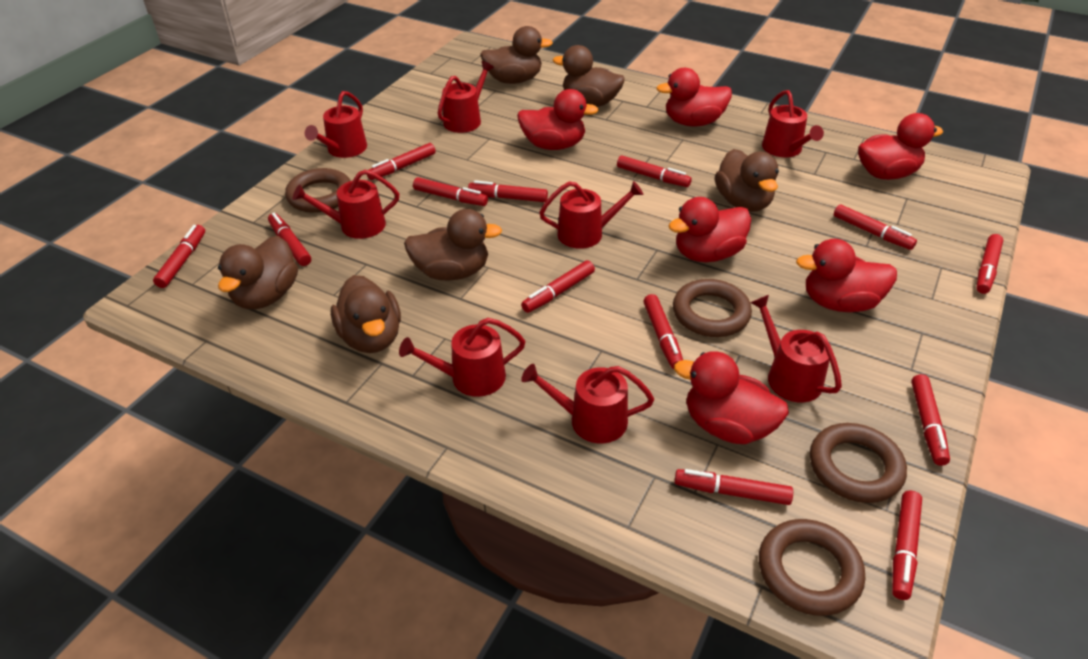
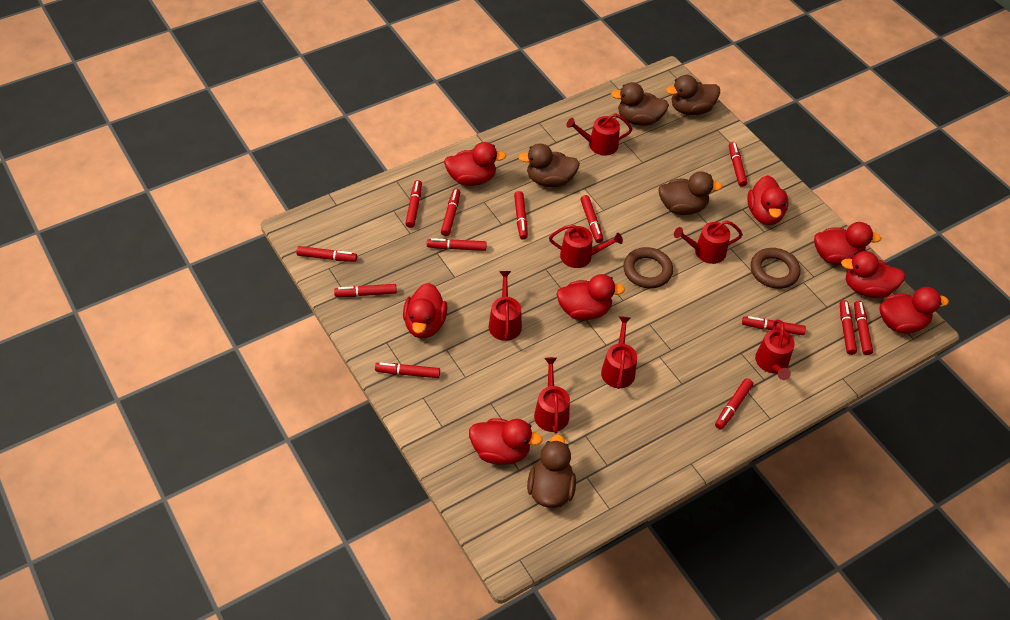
brown duck: 6 -> 5
brown ring: 4 -> 2
red duck: 6 -> 8
red watering can: 8 -> 7

